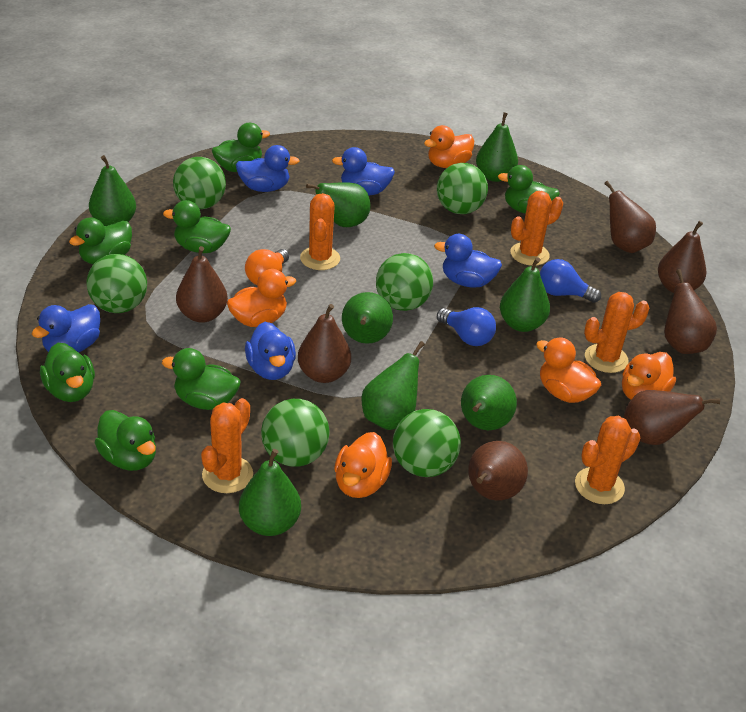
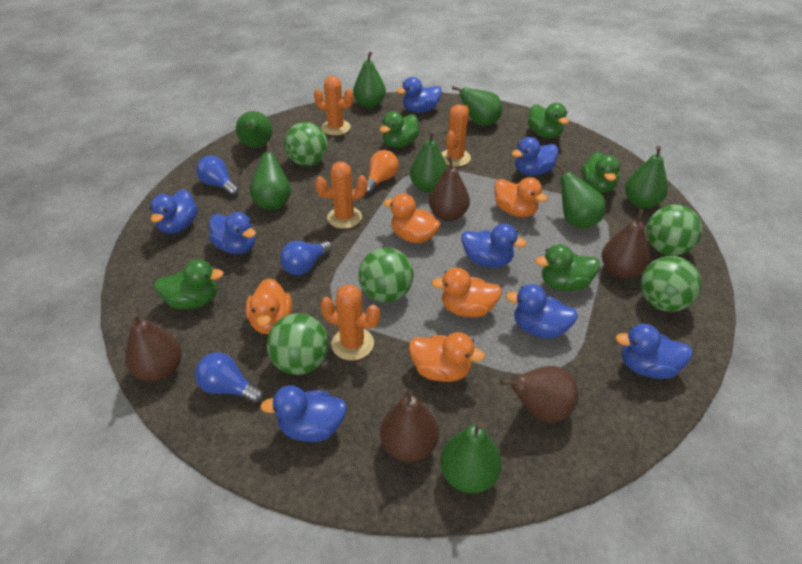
blue duck: 5 -> 8
blue light bulb: 2 -> 3
brown pear: 7 -> 5
green ball: 6 -> 5
green duck: 7 -> 5
orange cactus: 5 -> 4

